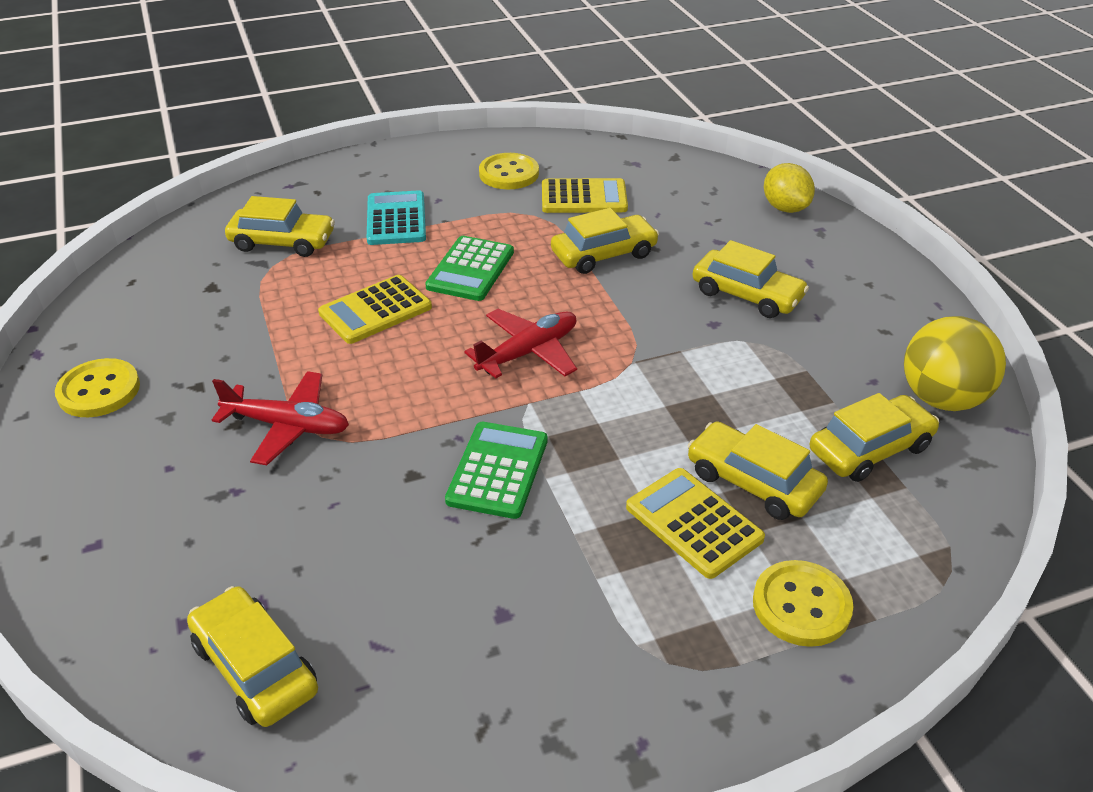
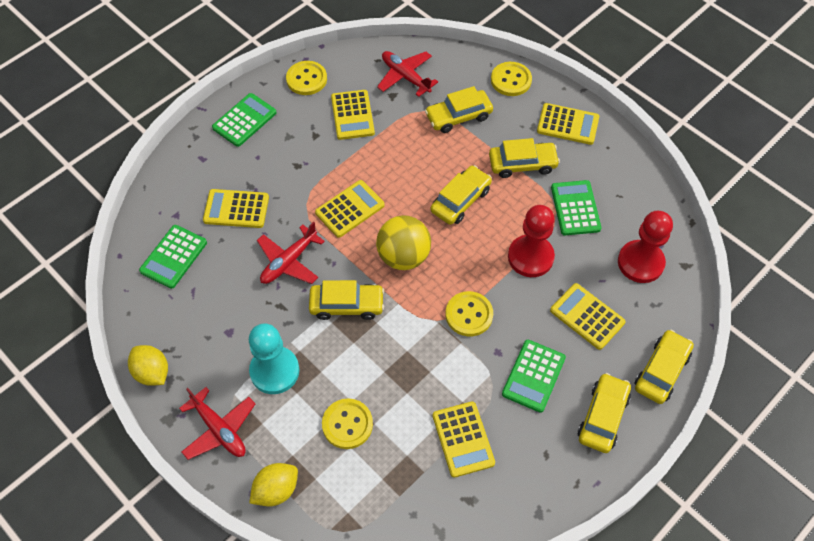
green calculator: 2 -> 4
red pawn: 0 -> 2
red plane: 2 -> 3
turquoise calculator: 1 -> 0
turquoise pawn: 0 -> 1
yellow button: 3 -> 4
yellow calculator: 3 -> 6
yellow lemon: 1 -> 2

